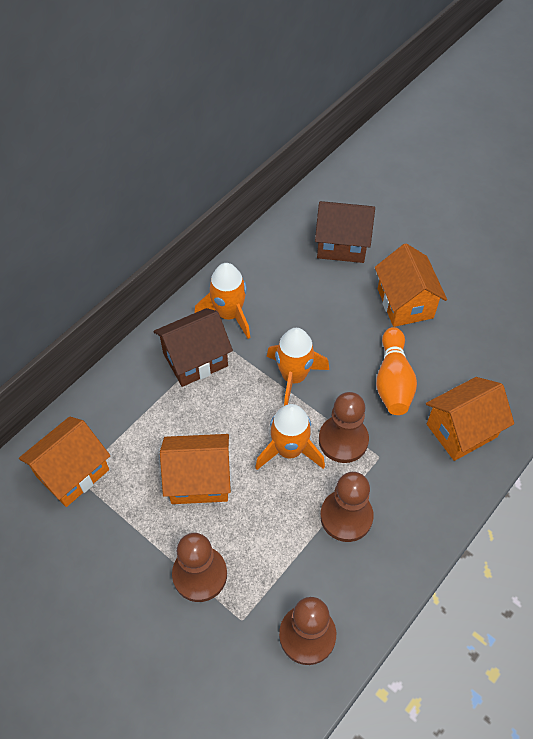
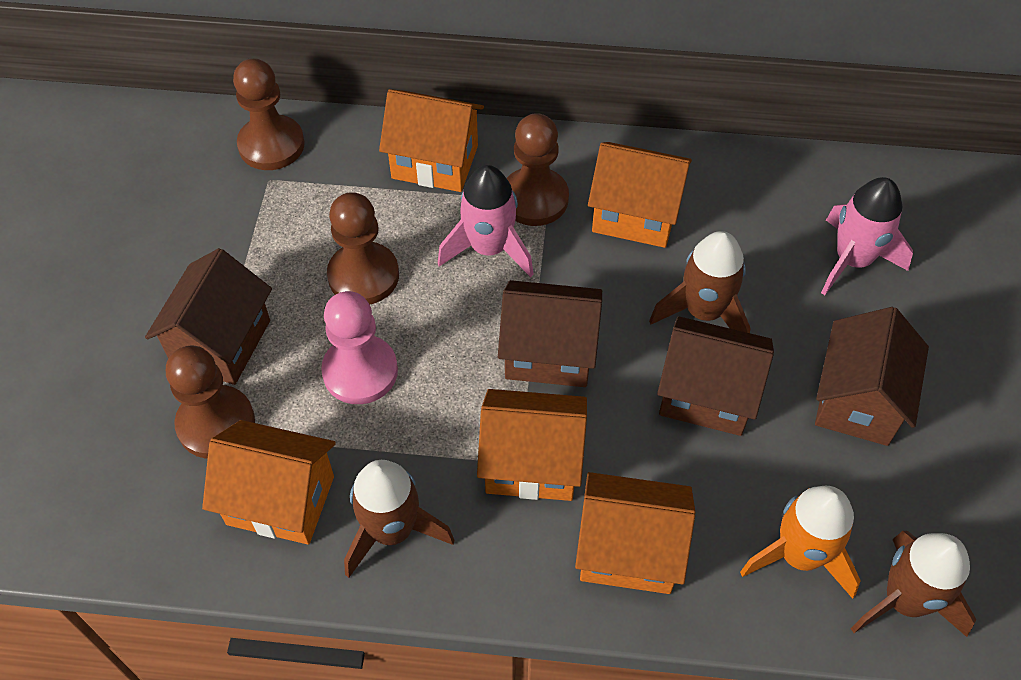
brown house: 2 -> 4
brown rocket: 0 -> 3
orange bowling pin: 1 -> 0
orange house: 4 -> 5
orange rocket: 3 -> 1
pink pawn: 0 -> 1
pink rocket: 0 -> 2

